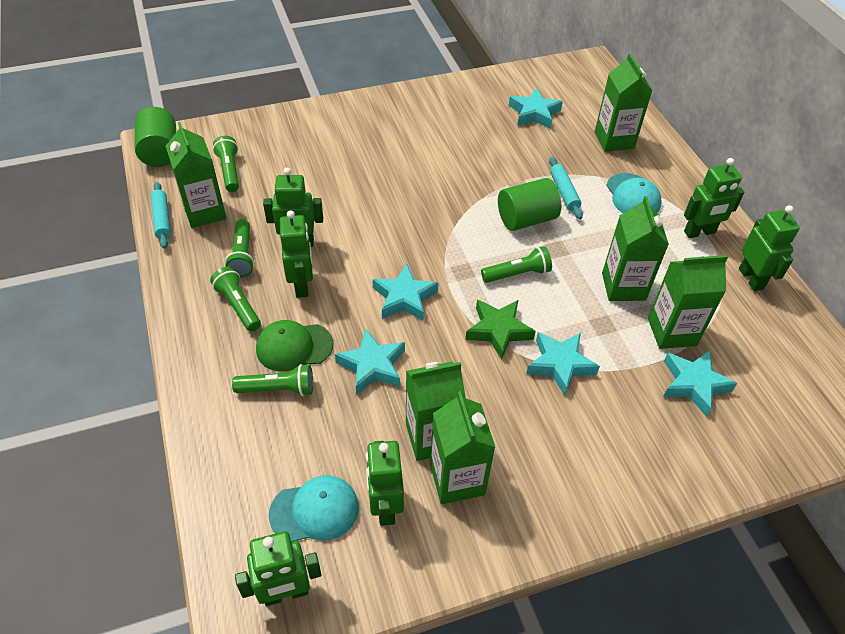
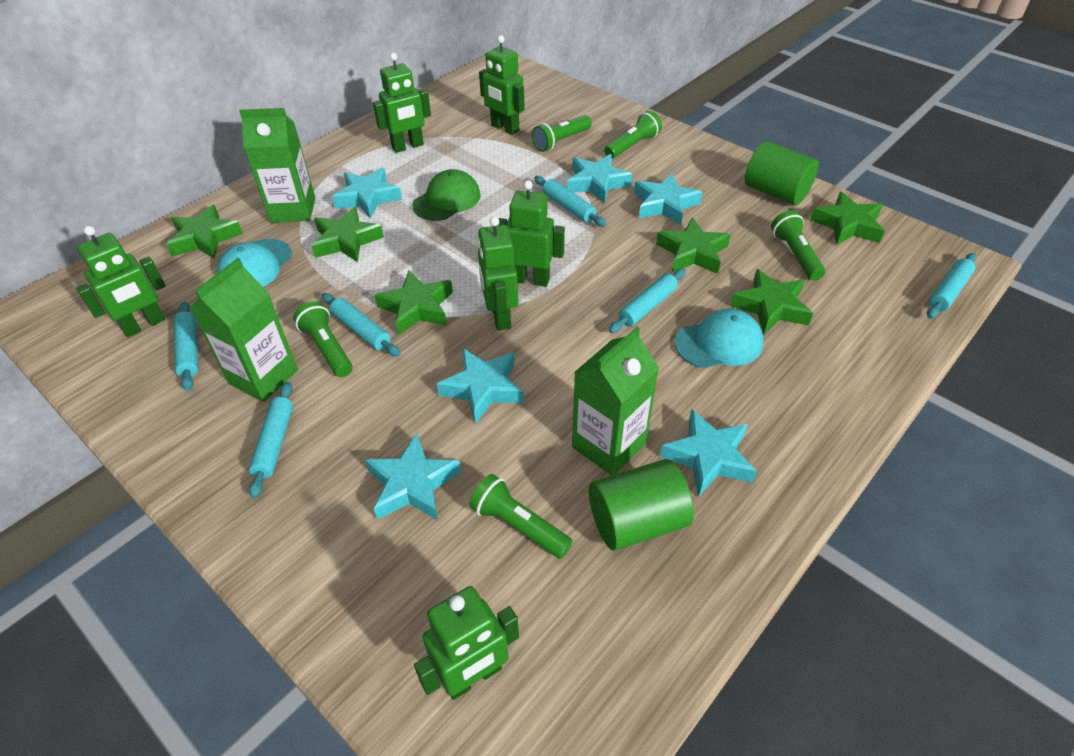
green carton: 6 -> 3
green star: 1 -> 6
turquoise rolling pin: 2 -> 6
turquoise star: 5 -> 6

